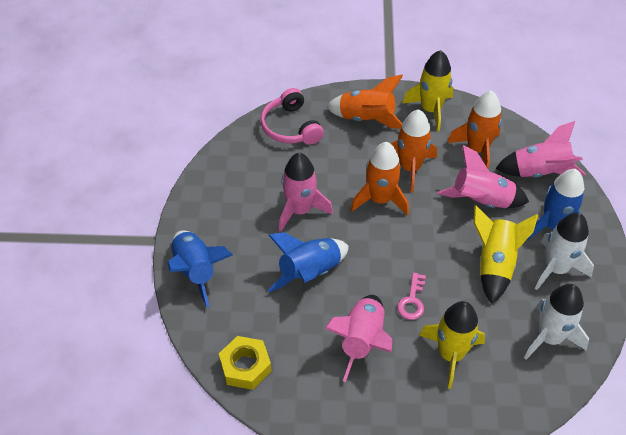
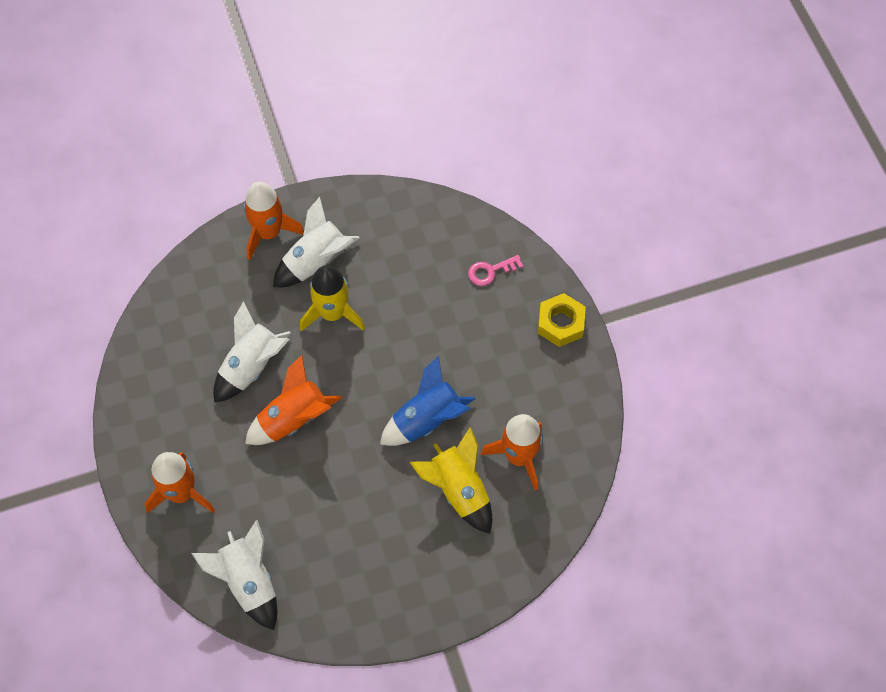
blue rocket: 3 -> 1
pink headphones: 1 -> 0
pink rocket: 4 -> 0
white rocket: 2 -> 3
yellow rocket: 3 -> 2

